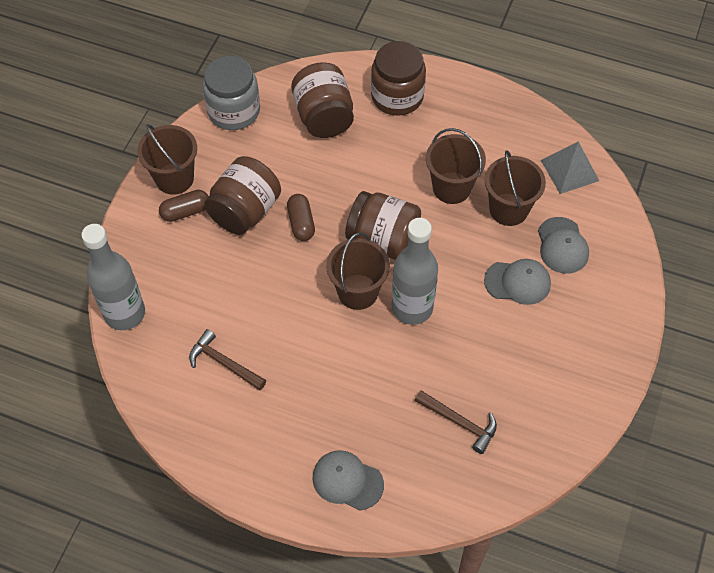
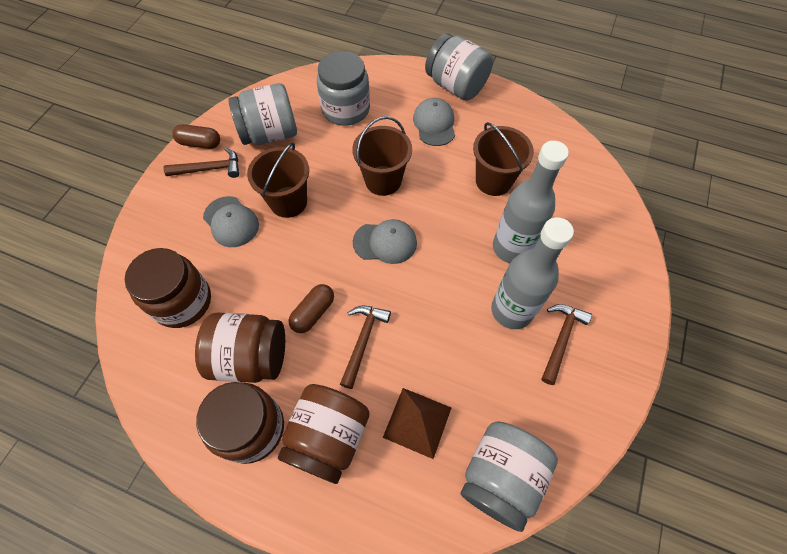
brown bucket: 4 -> 3
brown hammer: 2 -> 3
brown pyramid: 0 -> 1
grey jar: 1 -> 4
grey pyramid: 1 -> 0

